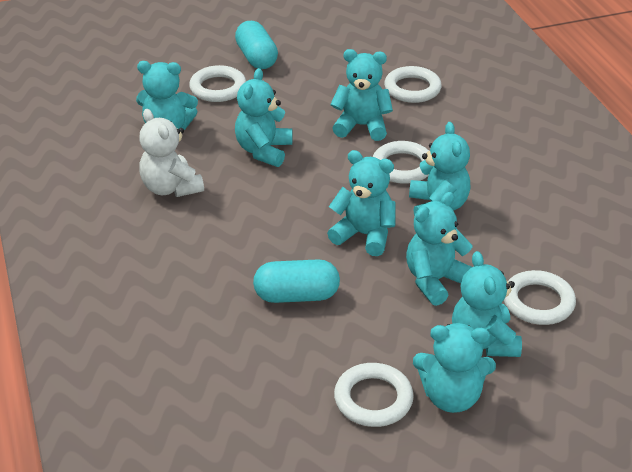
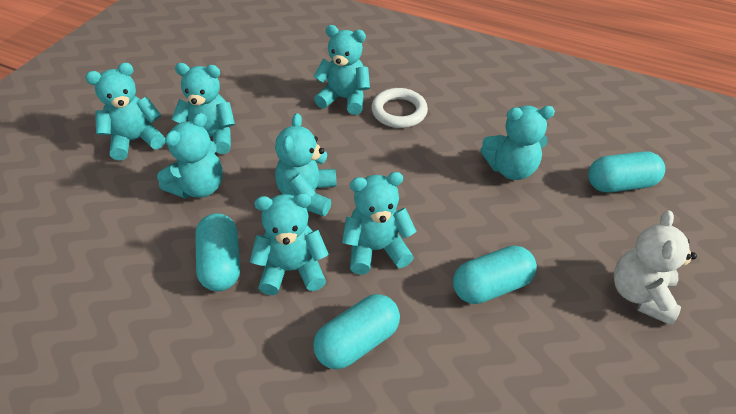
turquoise capsule: 2 -> 4
white ring: 5 -> 1

